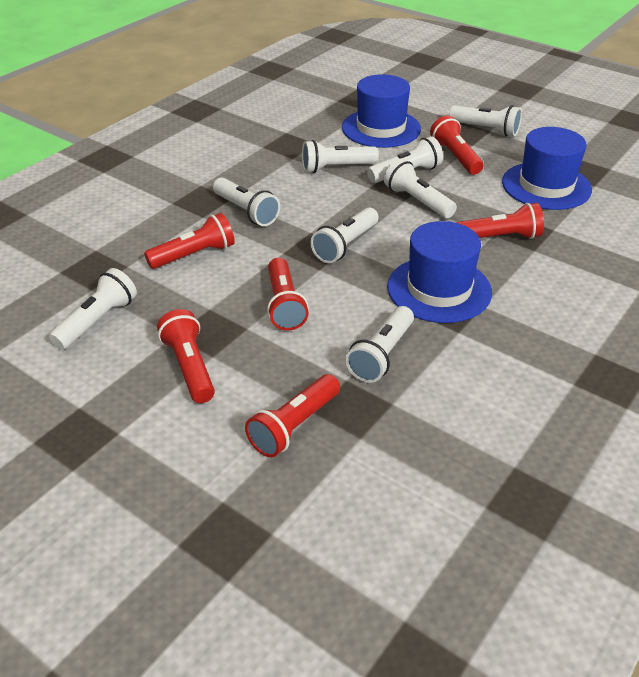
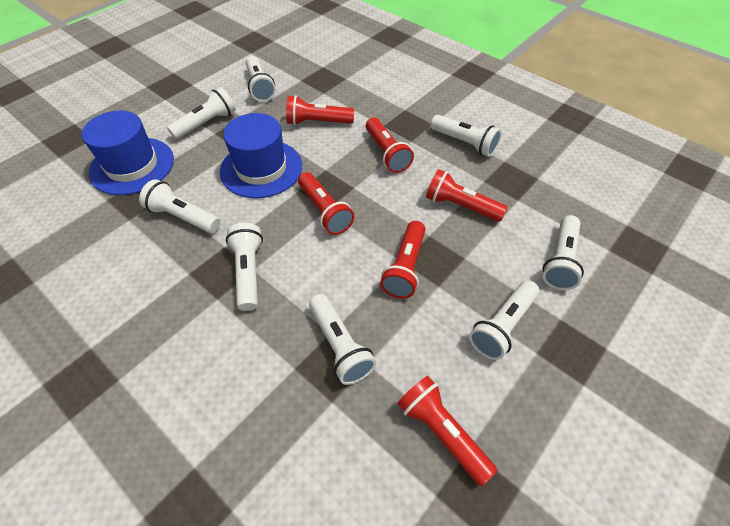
blue hat: 3 -> 2

